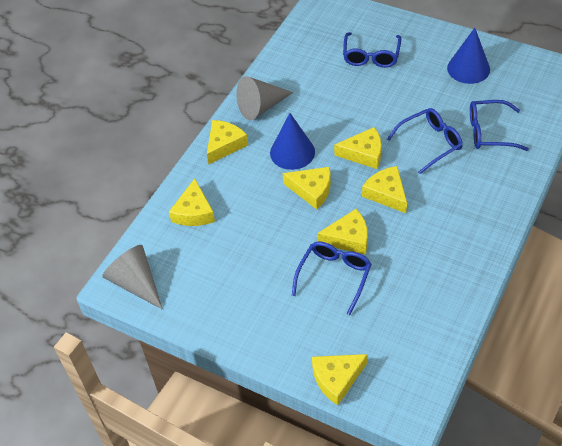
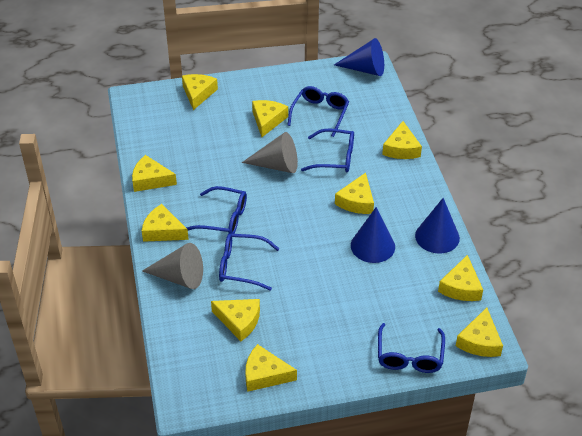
blue cone: 2 -> 3
blue glasses: 4 -> 5
yellow cheese: 7 -> 10

